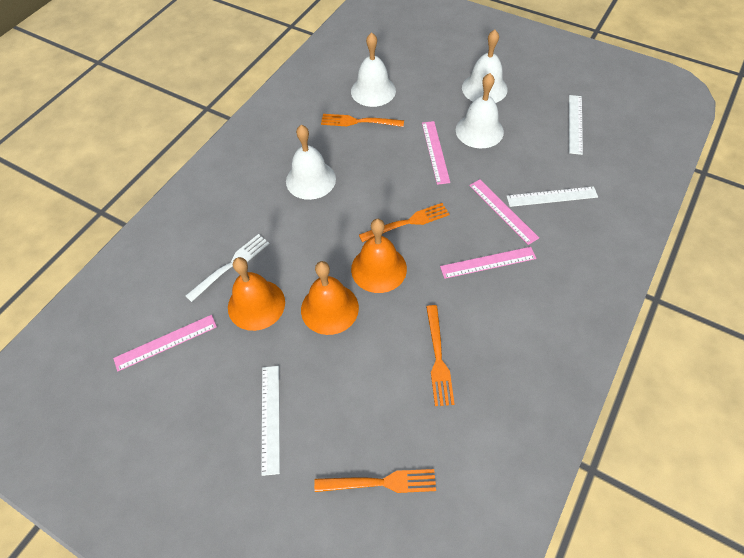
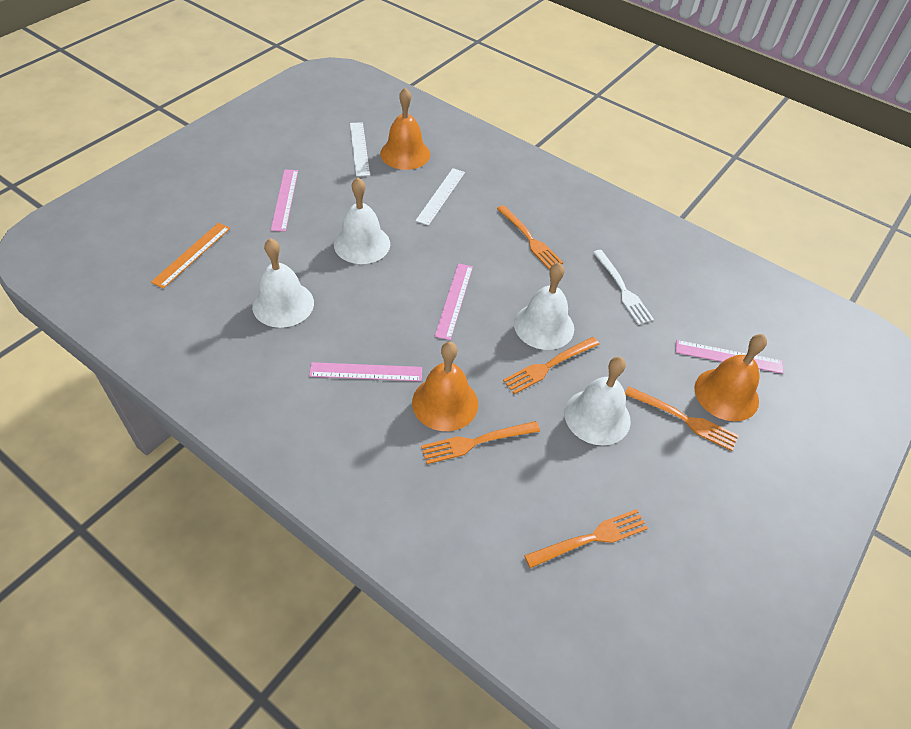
orange fork: 4 -> 5
orange ruler: 0 -> 1
white ruler: 3 -> 2

